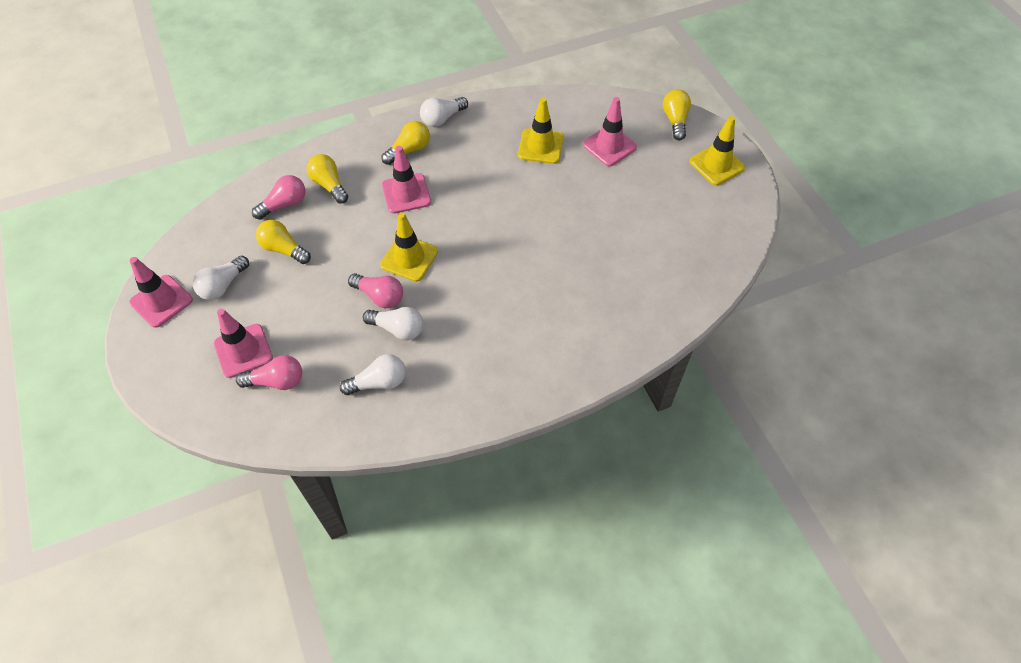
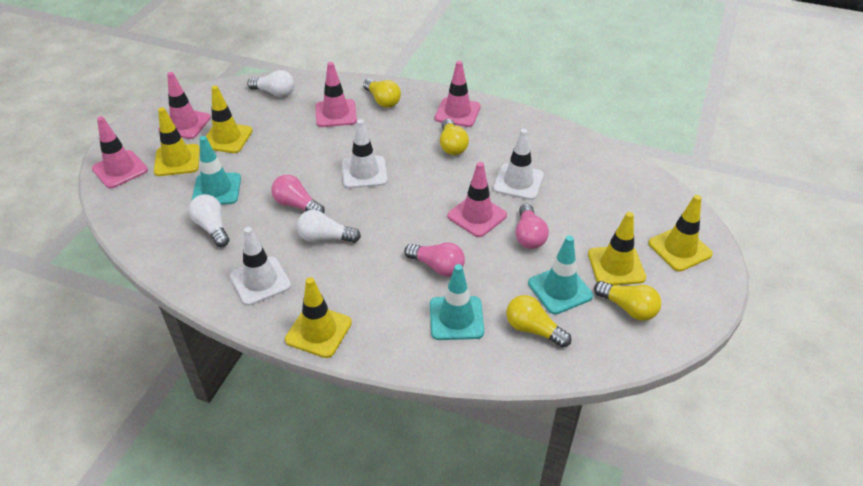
pink traffic cone: 4 -> 5
turquoise traffic cone: 0 -> 3
white light bulb: 4 -> 3
white traffic cone: 0 -> 3
yellow traffic cone: 3 -> 5

